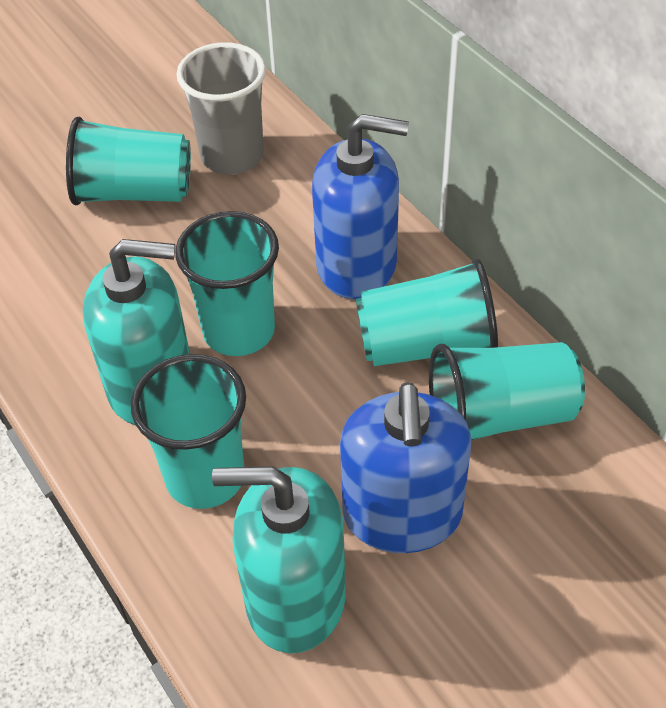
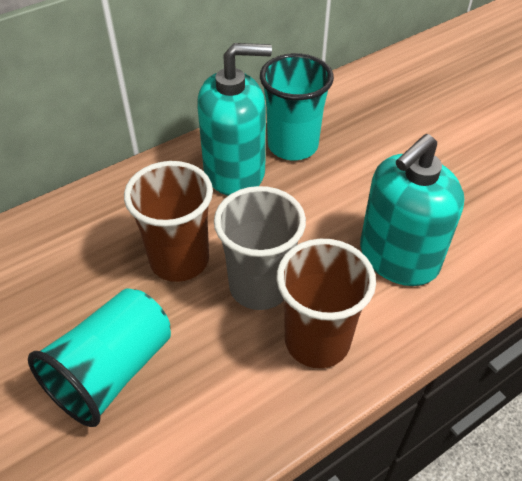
blue soap dispenser: 2 -> 0
brown cup: 0 -> 2
turquoise cup: 5 -> 2

